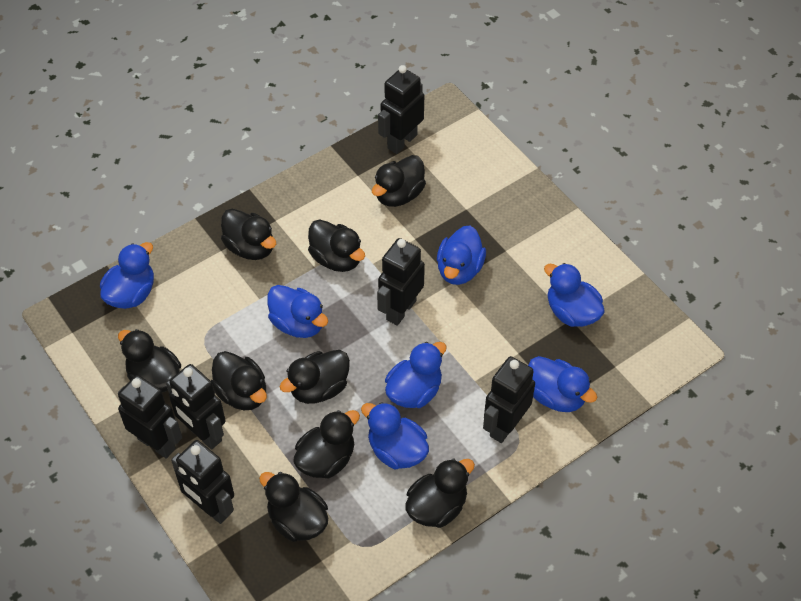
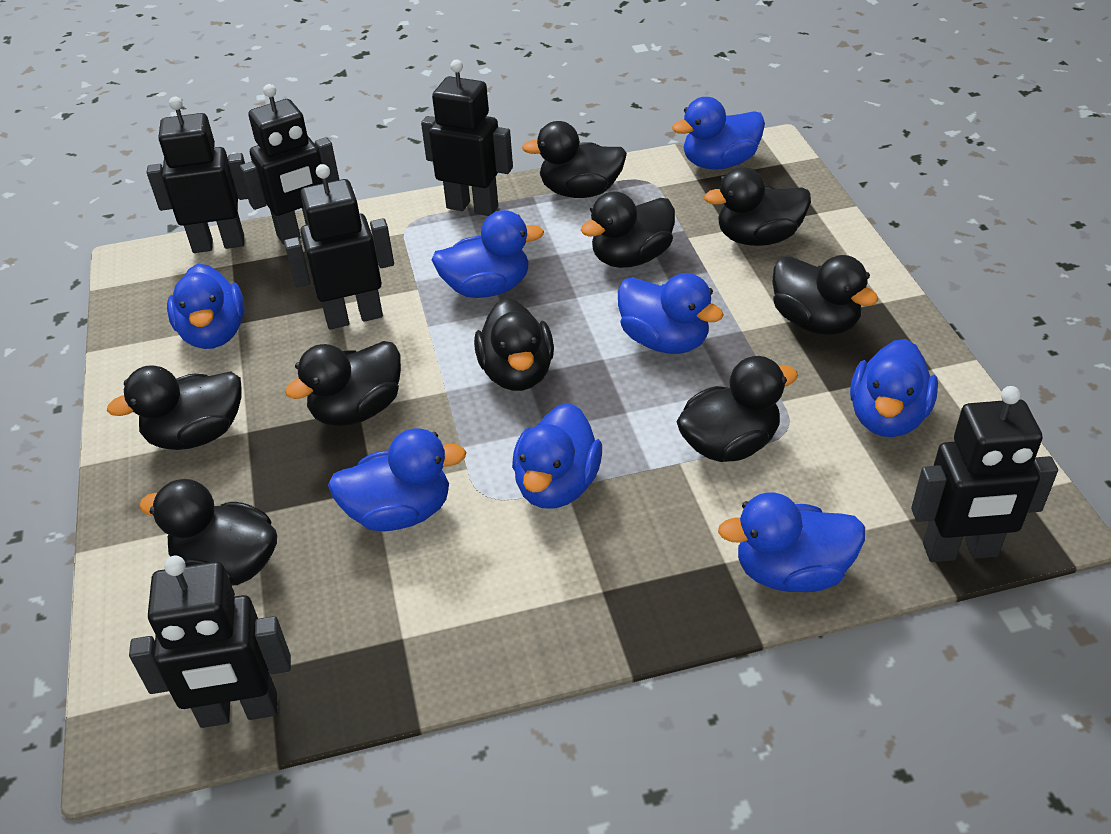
blue duck: 7 -> 8

